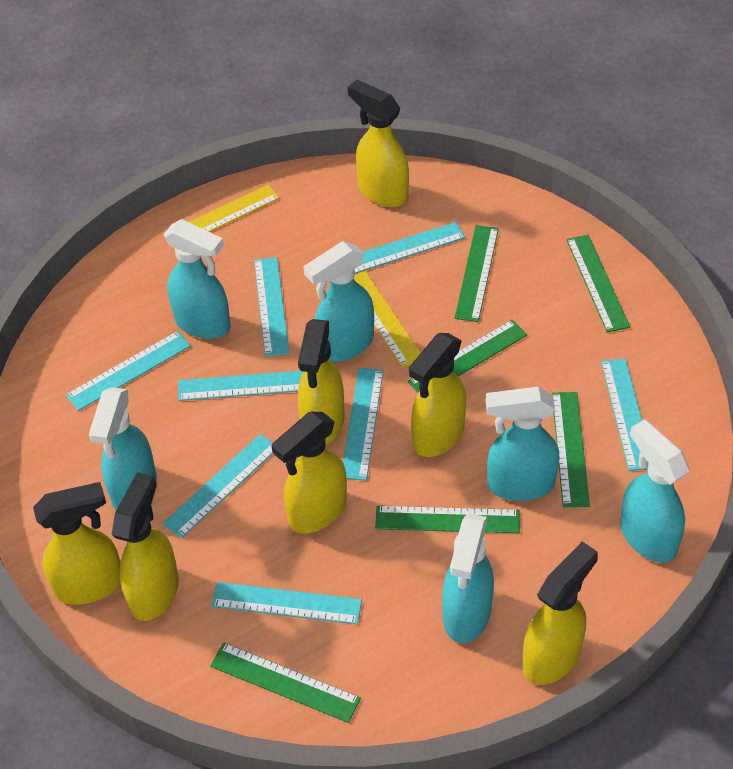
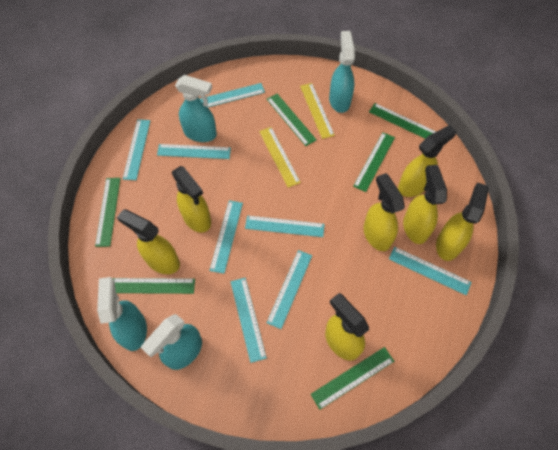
turquoise spray bottle: 6 -> 4

